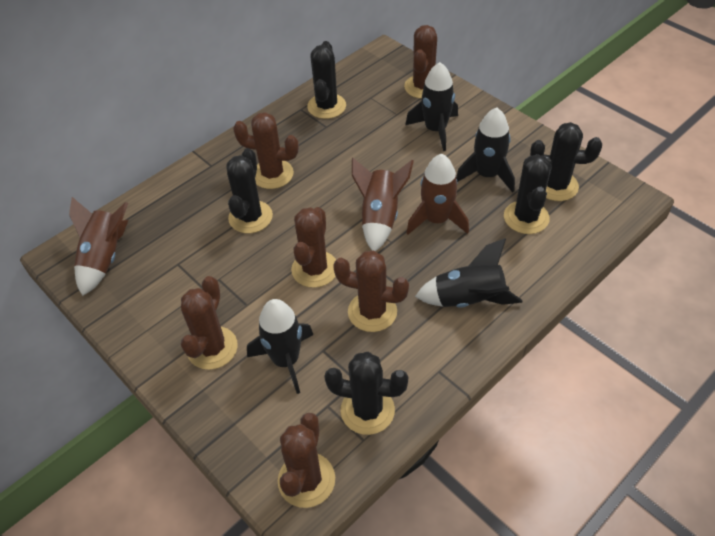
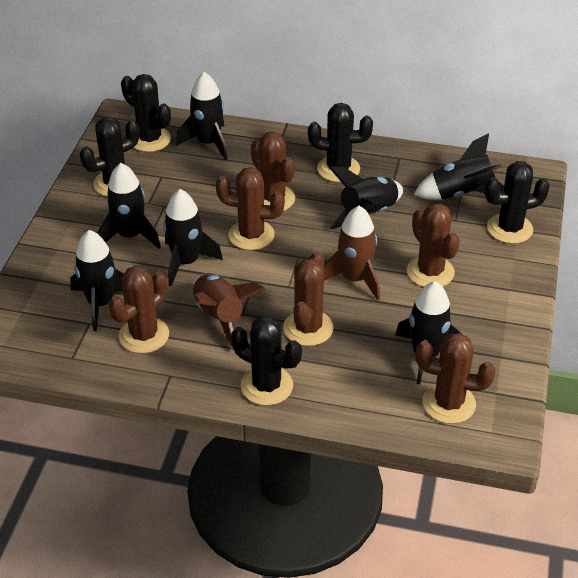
black rocket: 4 -> 7
brown rocket: 3 -> 2

